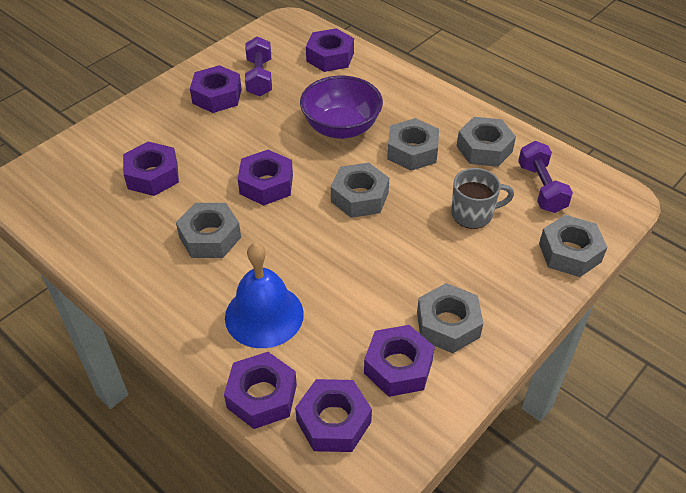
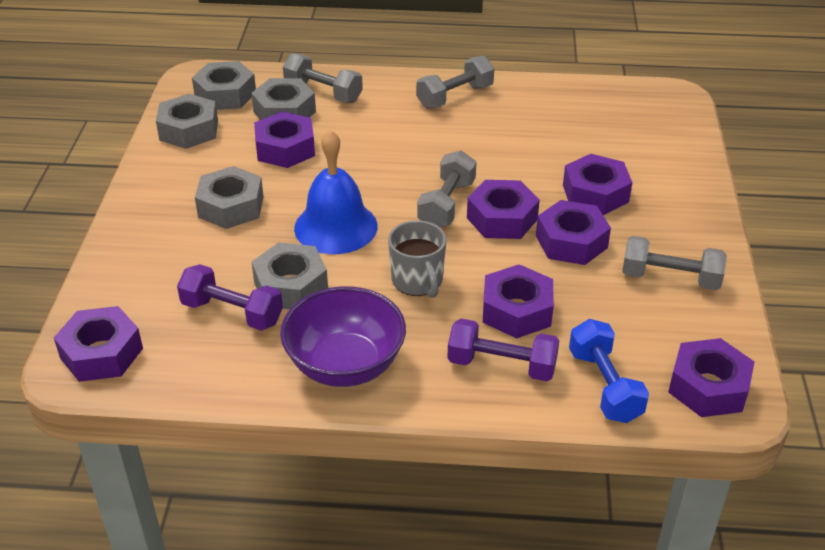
blue dumbbell: 0 -> 1
grey dumbbell: 0 -> 4
grey nut: 6 -> 5

